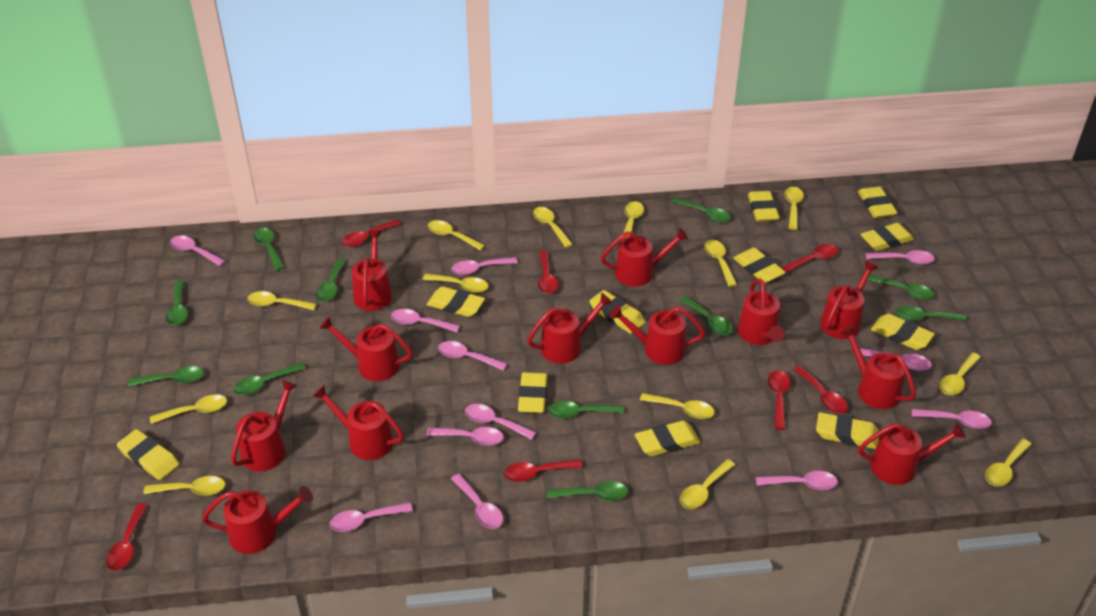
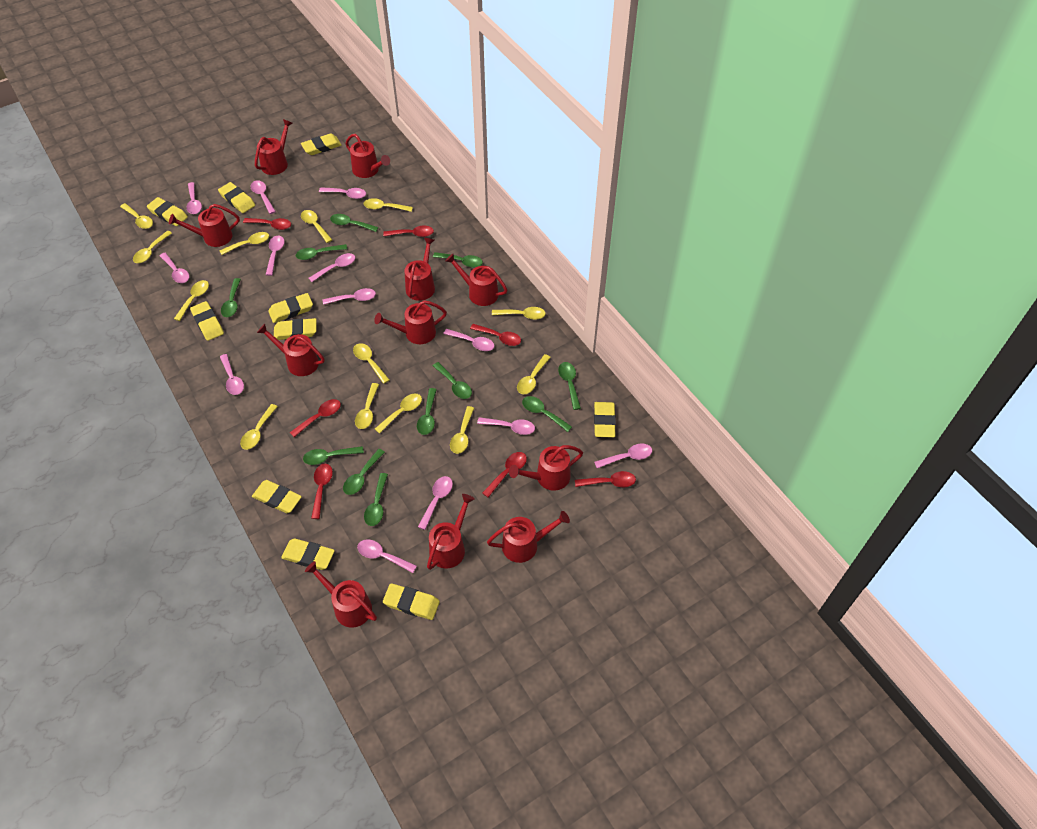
pink spoon: 12 -> 13
red watering can: 12 -> 11
yellow eraser: 11 -> 10

